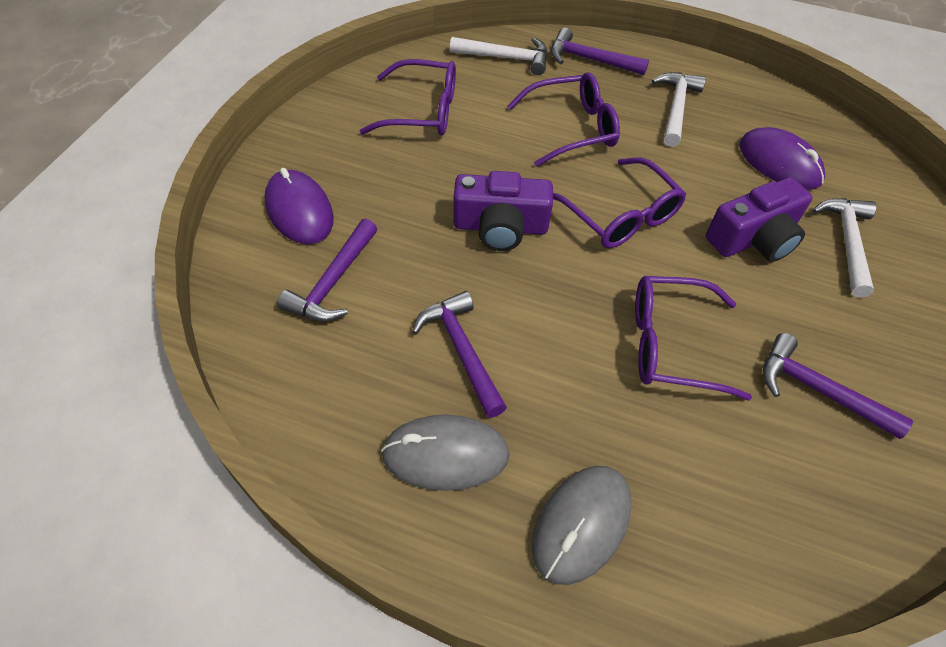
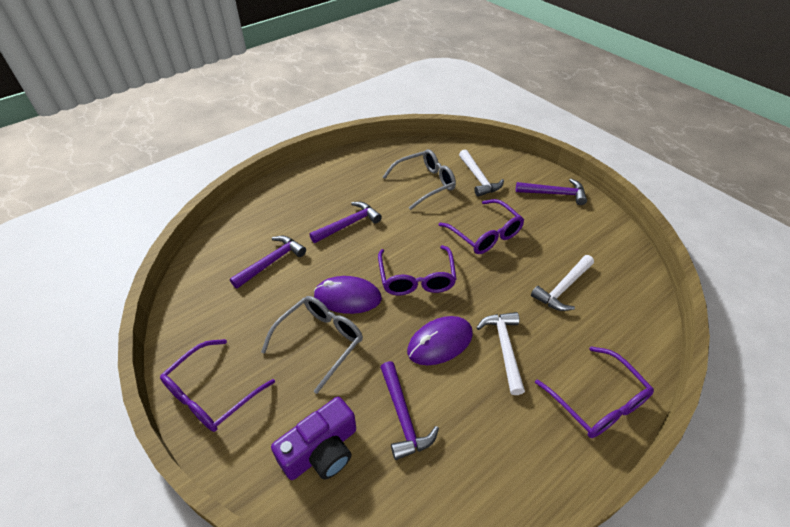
grey glasses: 0 -> 2
grey mouse: 2 -> 0
purple camera: 2 -> 1

